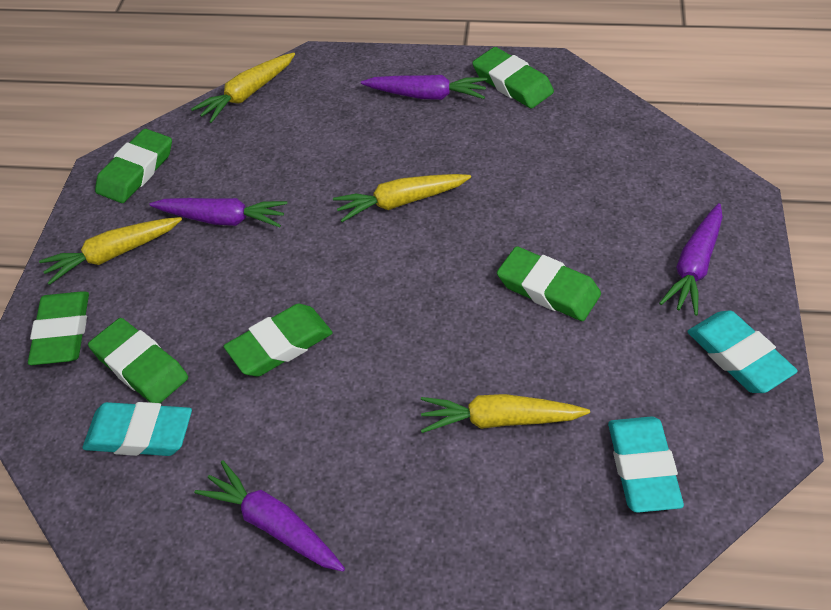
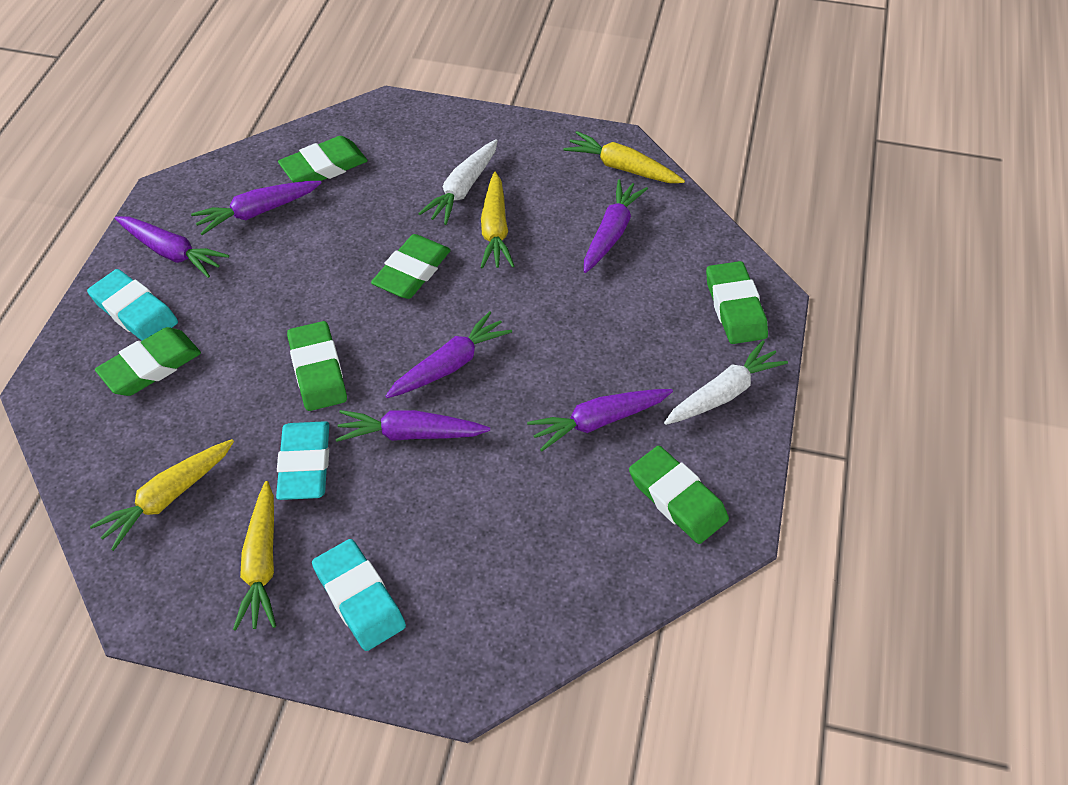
purple carrot: 4 -> 6
white carrot: 0 -> 2

